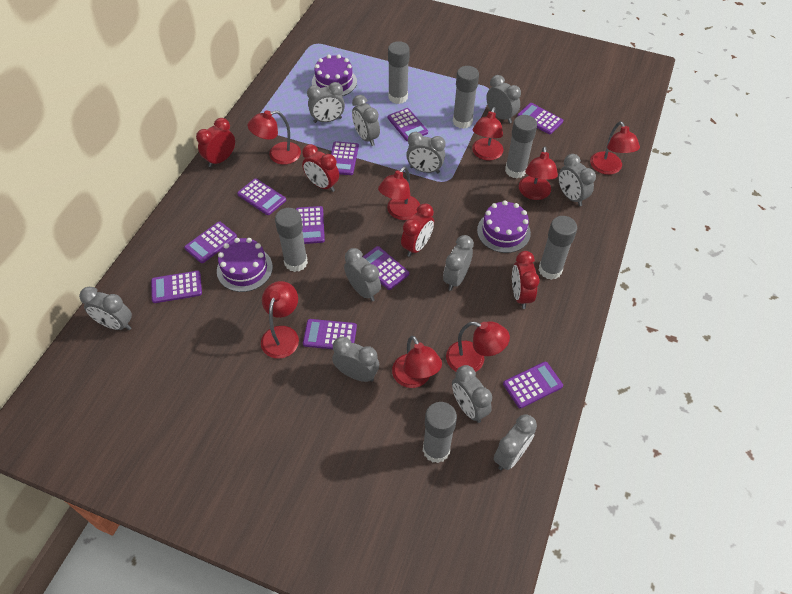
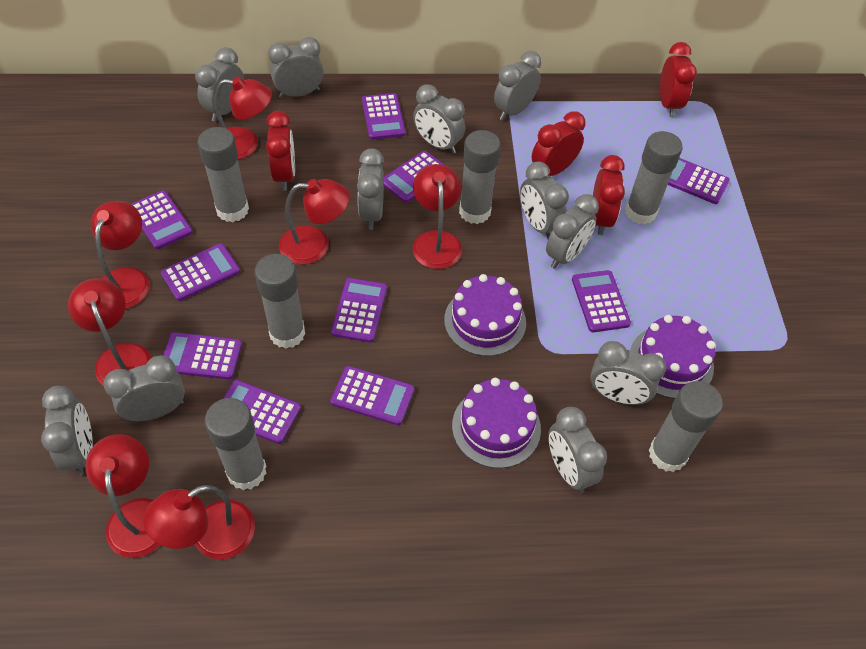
red lamp: 8 -> 7

